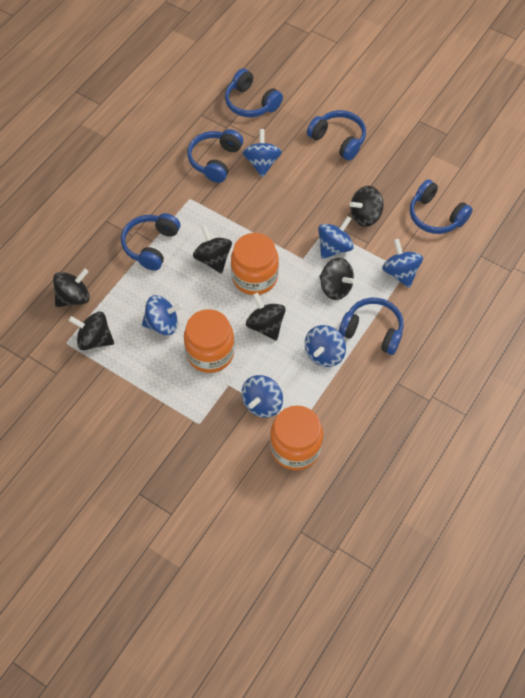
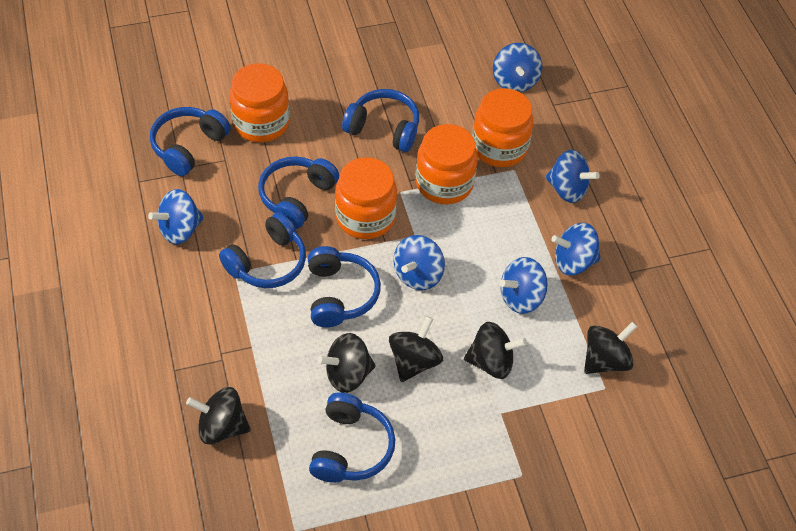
black spinning top: 6 -> 5
orange jar: 3 -> 4

